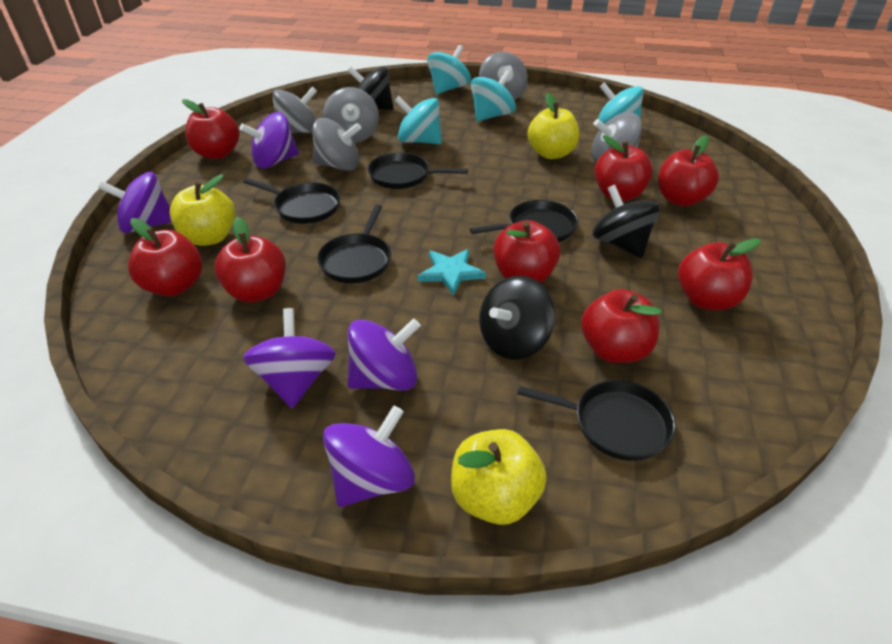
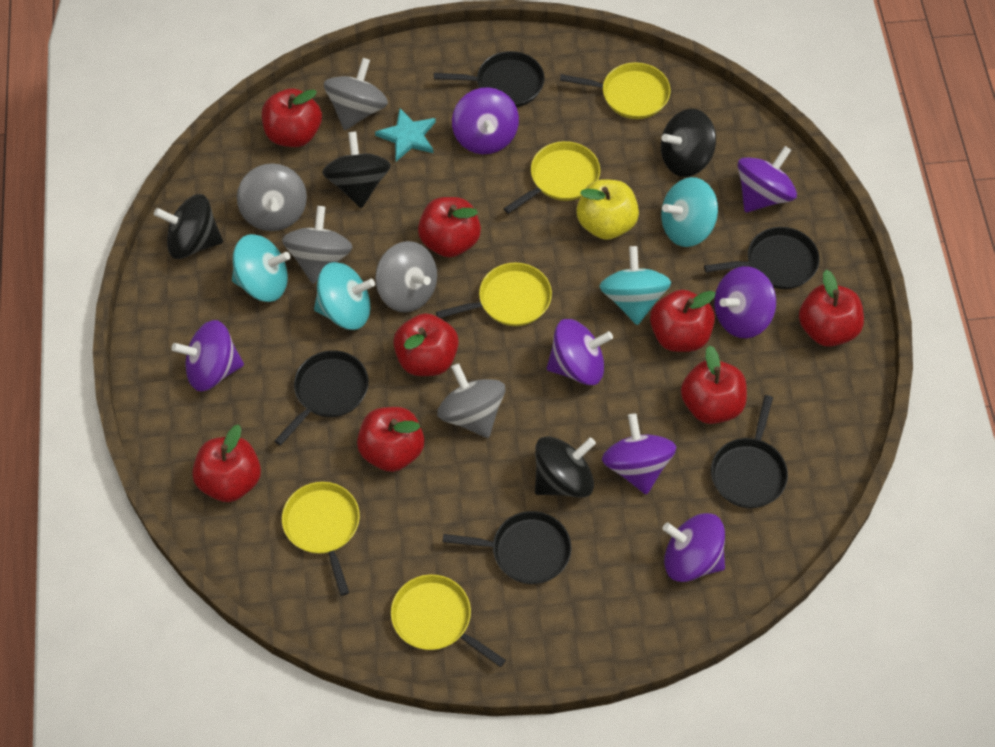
black spinning top: 3 -> 4
purple spinning top: 5 -> 7
yellow apple: 3 -> 1
yellow pan: 0 -> 5

